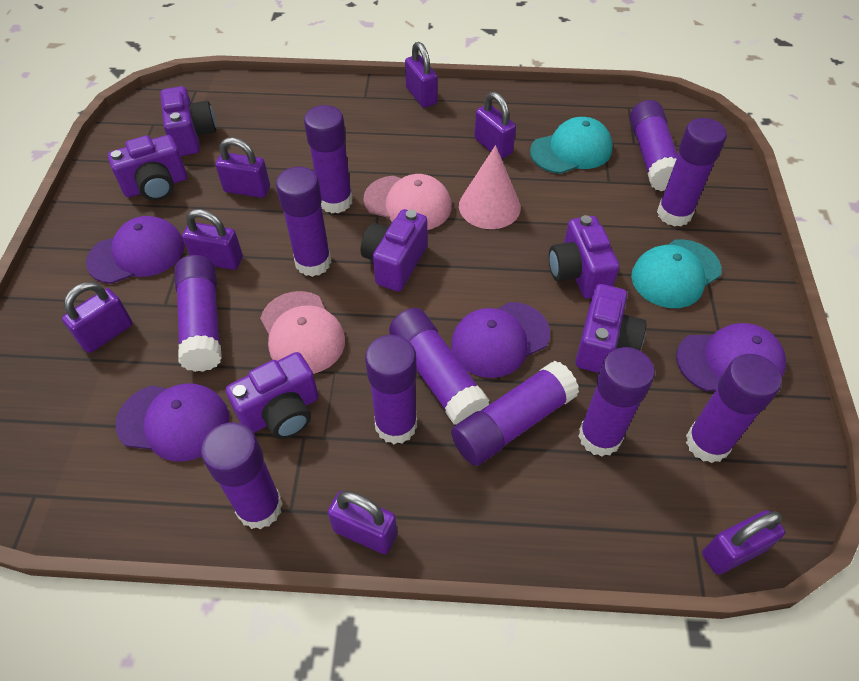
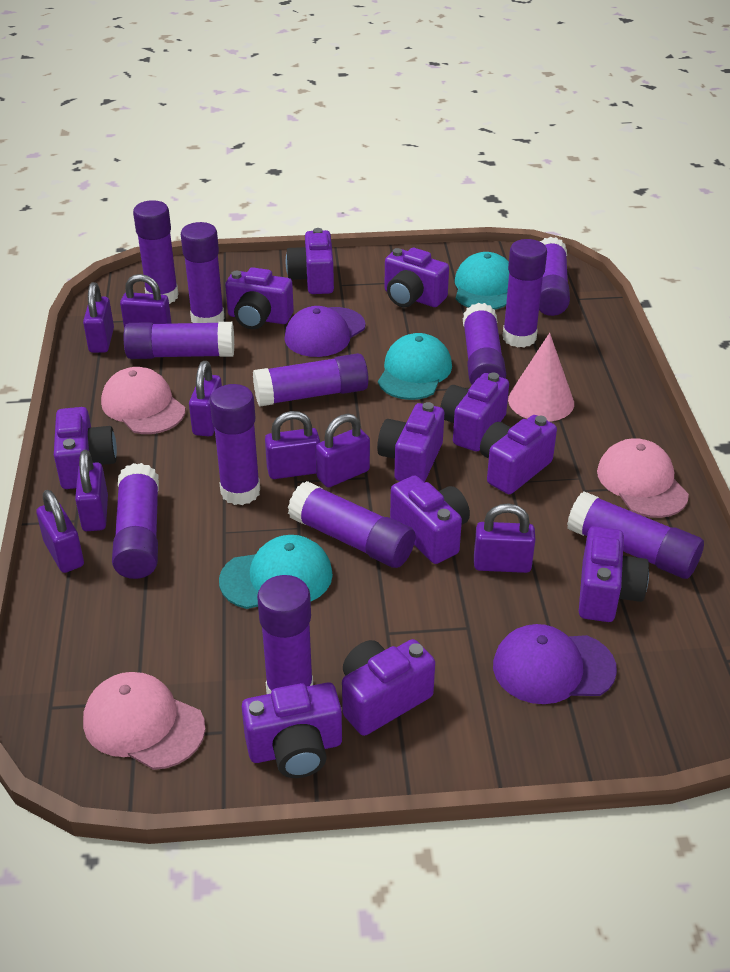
pink cap: 2 -> 3
purple camera: 6 -> 11
purple cap: 4 -> 2
purple glue stick: 11 -> 12
purple padlock: 7 -> 8
turquoise cap: 2 -> 3

